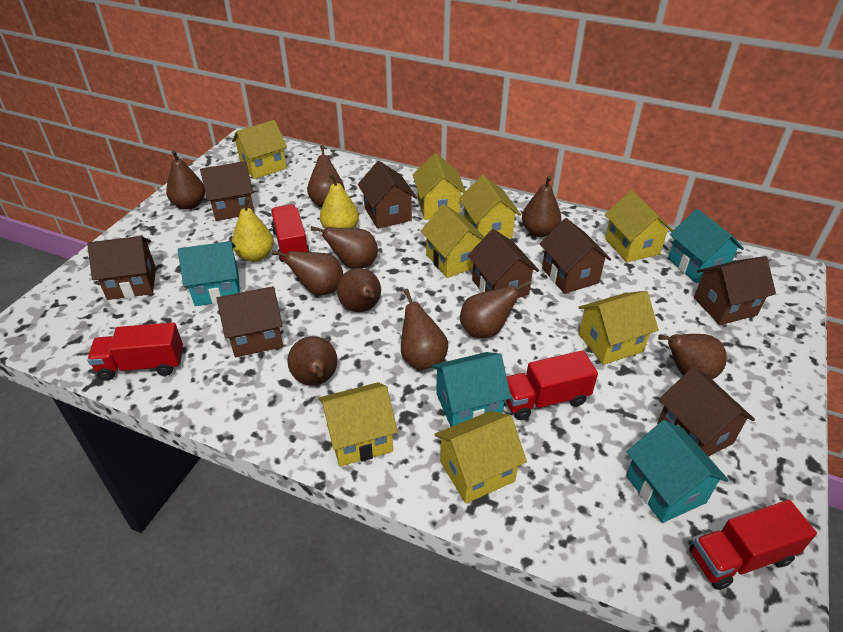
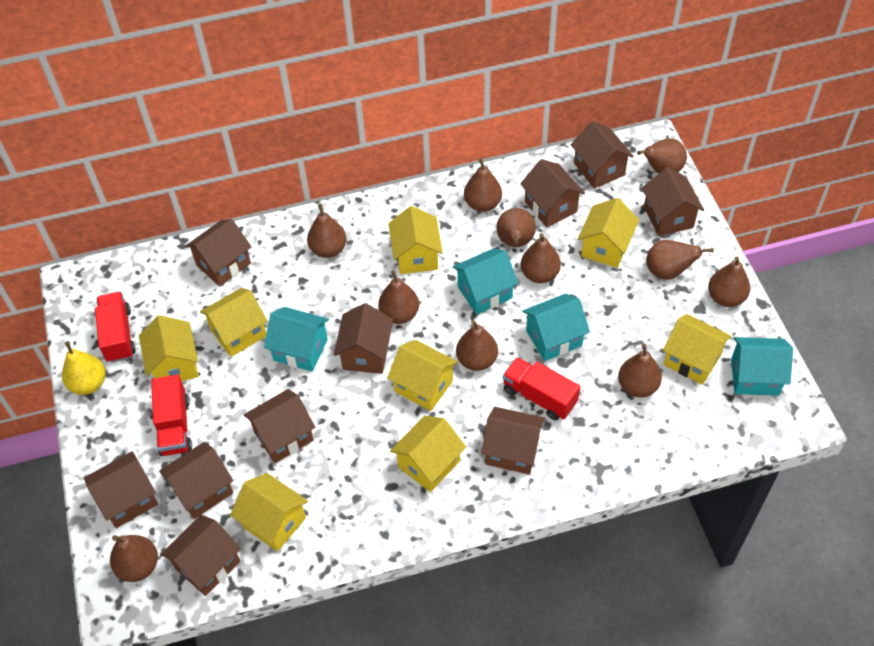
brown house: 8 -> 10
brown pear: 10 -> 11
red truck: 4 -> 3
yellow pear: 2 -> 1

